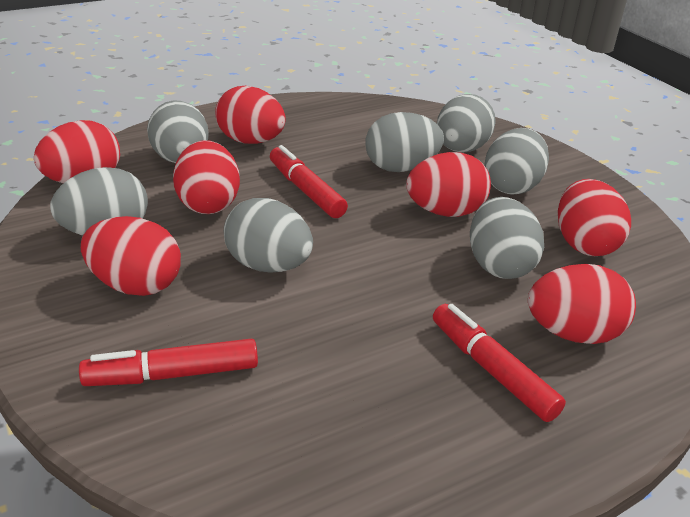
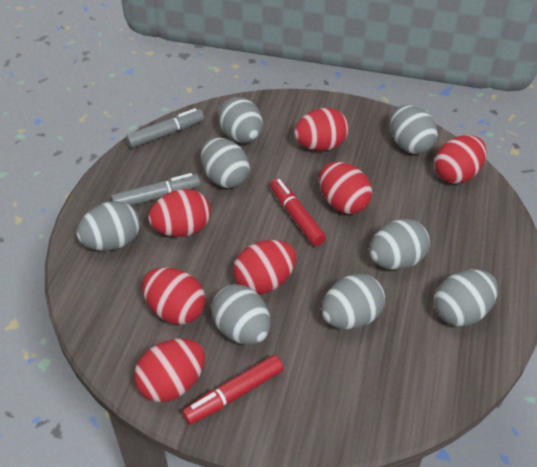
grey egg: 7 -> 8
grey marker: 0 -> 2
red marker: 3 -> 2

